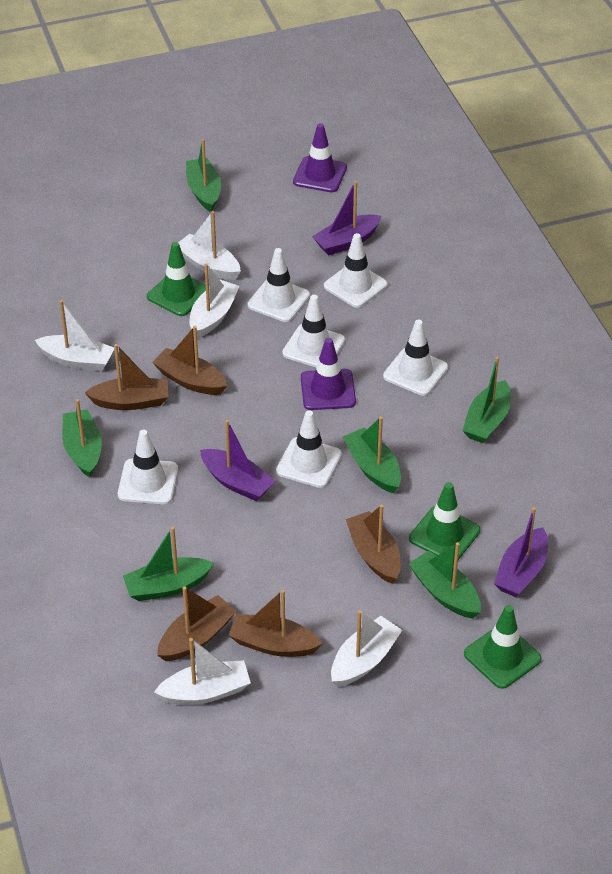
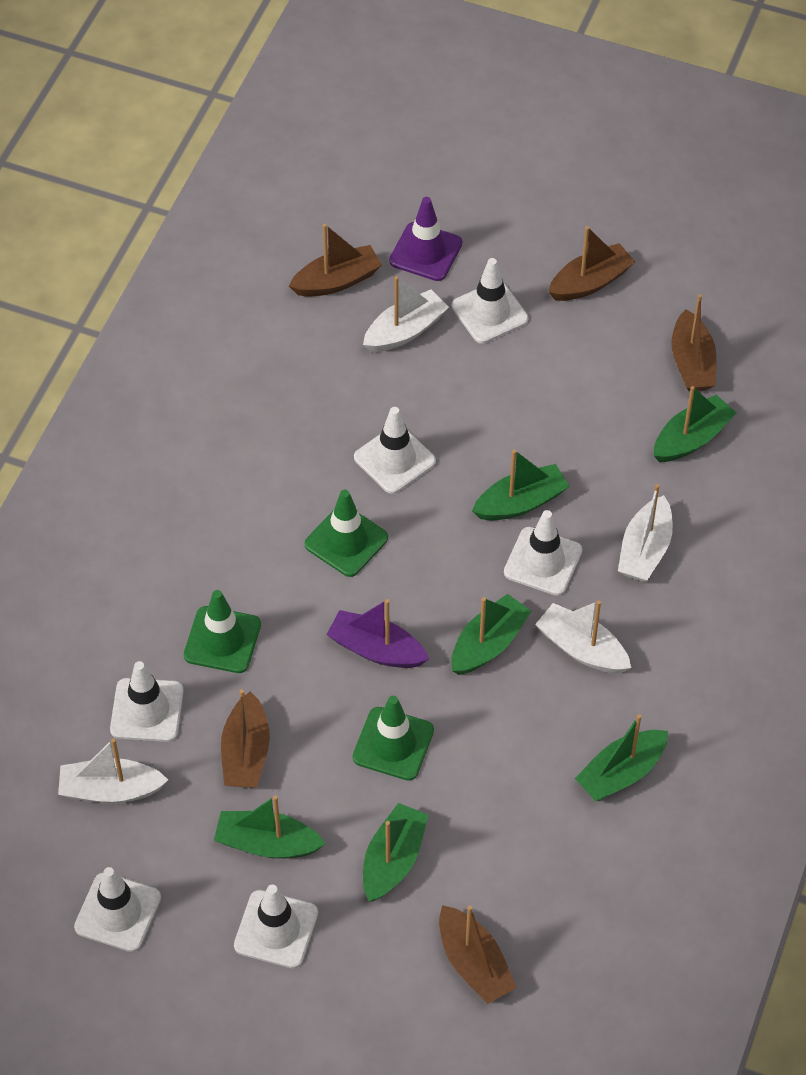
purple boat: 3 -> 1
purple traffic cone: 2 -> 1
white boat: 5 -> 4

